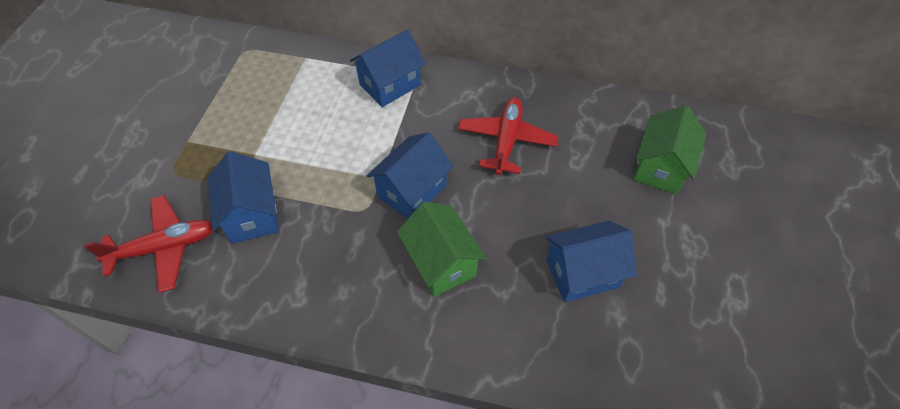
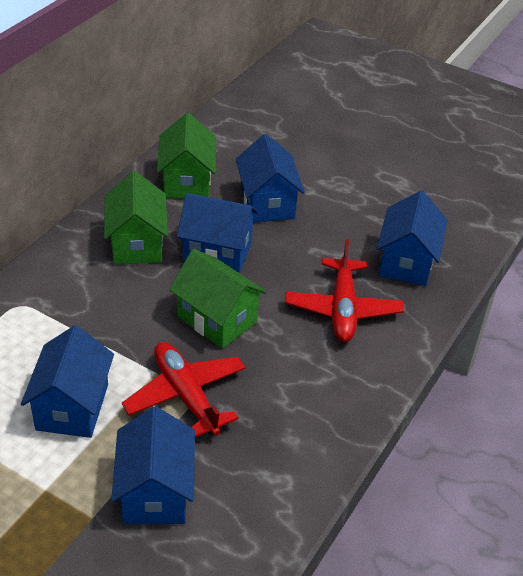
blue house: 4 -> 5
green house: 2 -> 3

